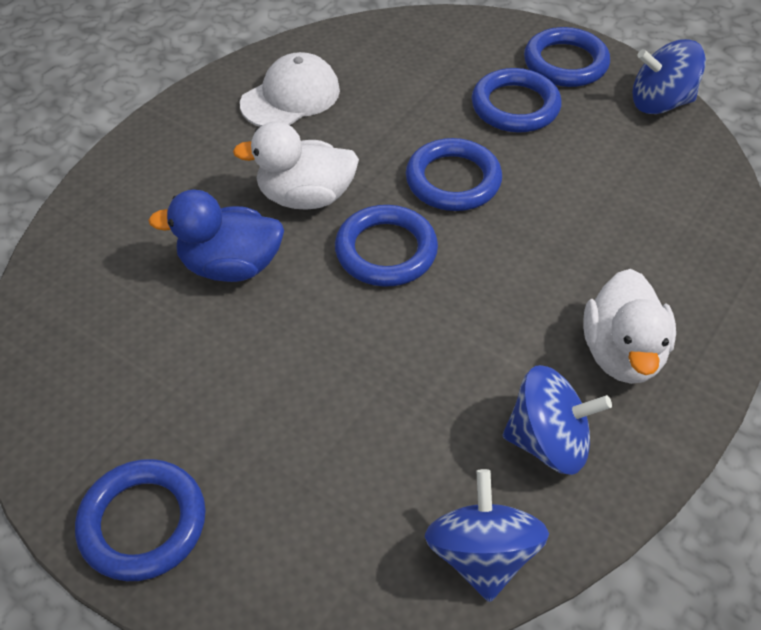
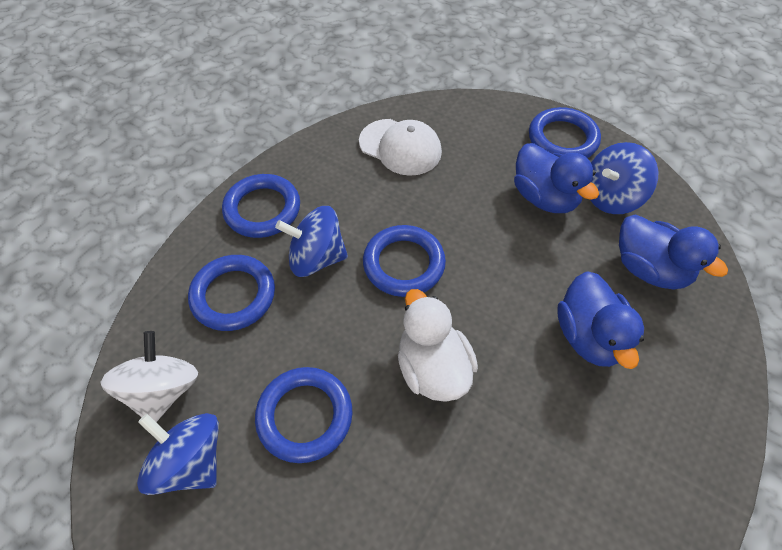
blue duck: 1 -> 3
white duck: 2 -> 1
white spinning top: 0 -> 1

